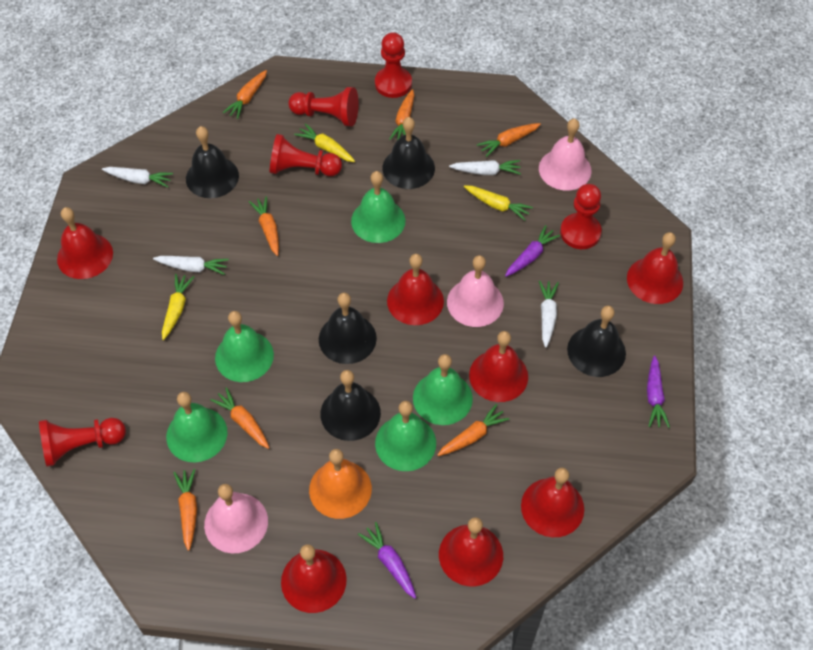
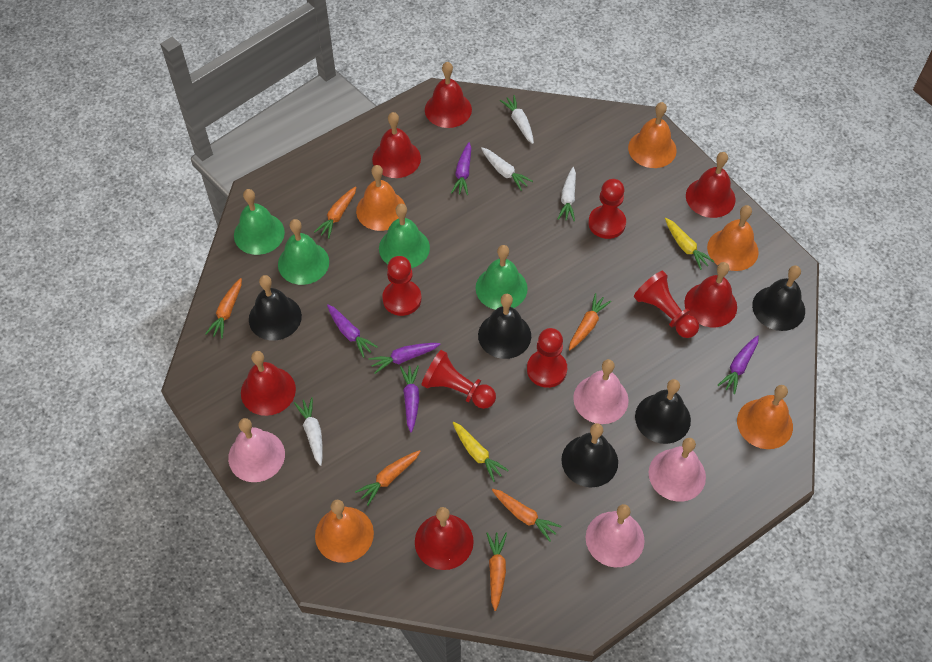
green bell: 5 -> 4
orange bell: 1 -> 5
orange carrot: 7 -> 6
pink bell: 3 -> 4
purple carrot: 3 -> 5
red bell: 7 -> 6
yellow carrot: 3 -> 2

